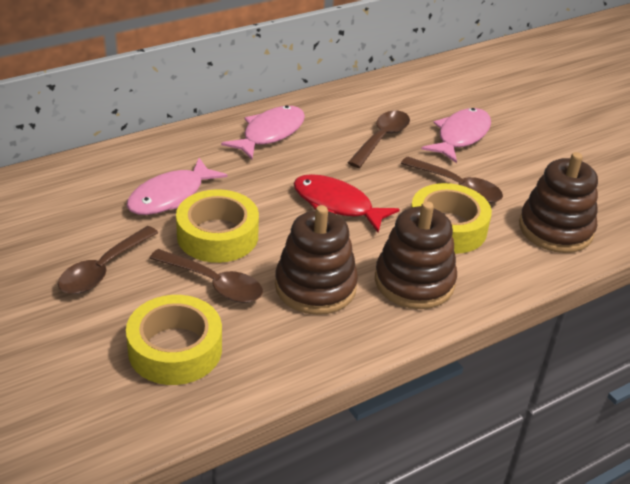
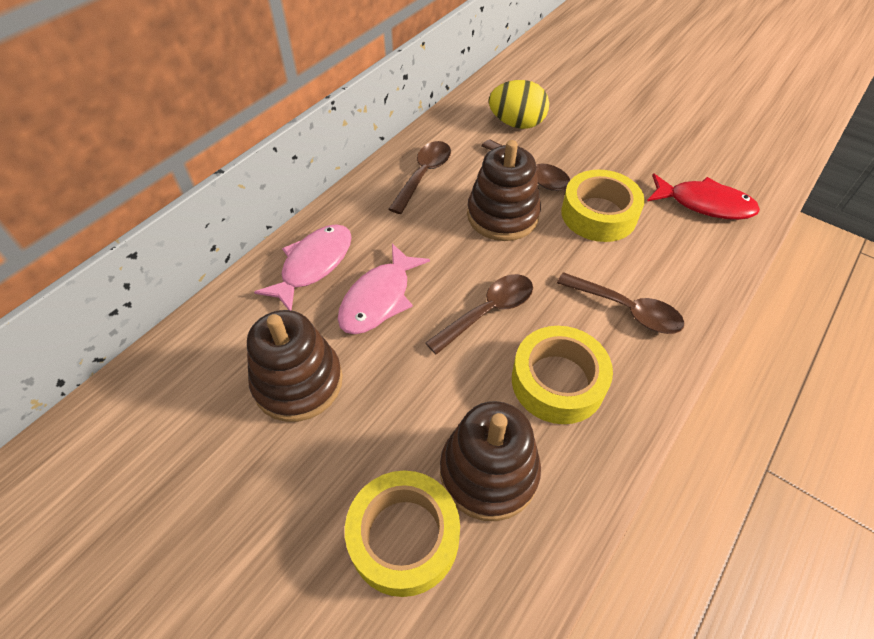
pink fish: 3 -> 2
yellow egg: 0 -> 1

